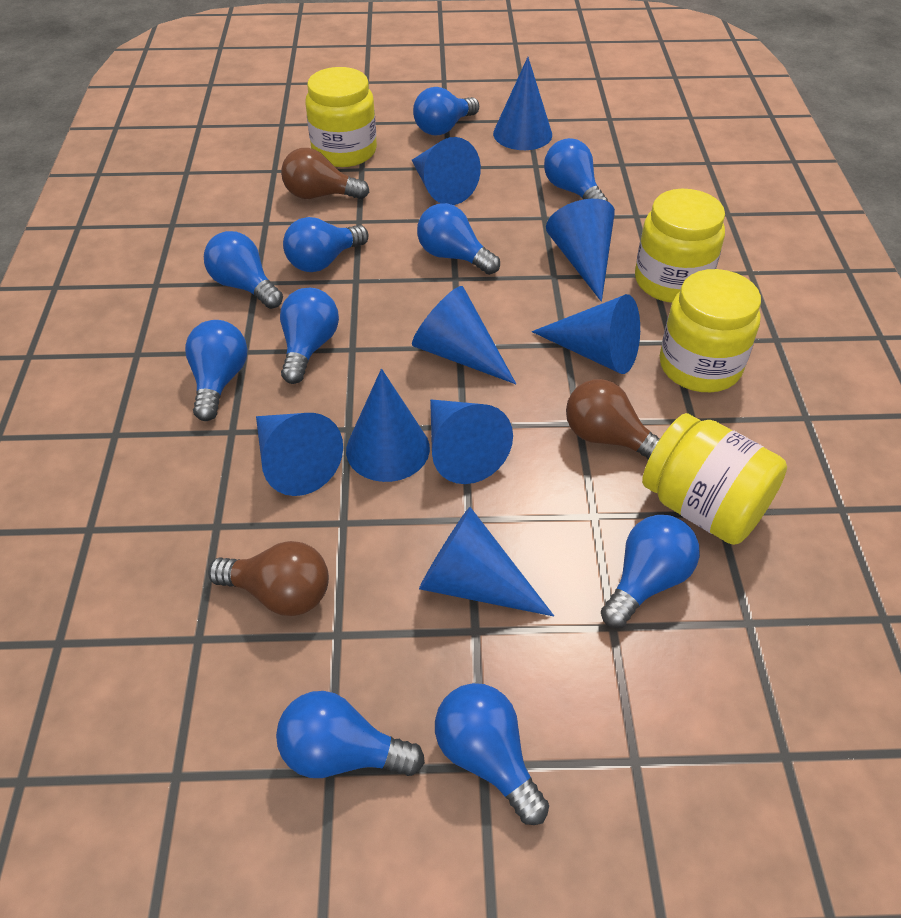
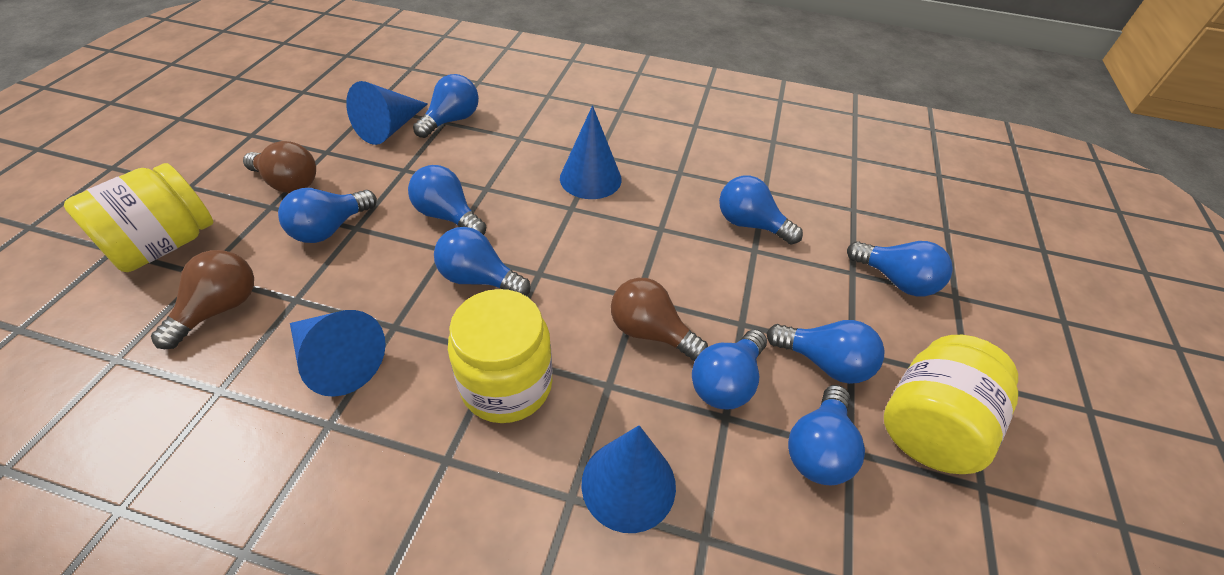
blue cone: 9 -> 4
blue light bulb: 10 -> 9
yellow jar: 4 -> 3

